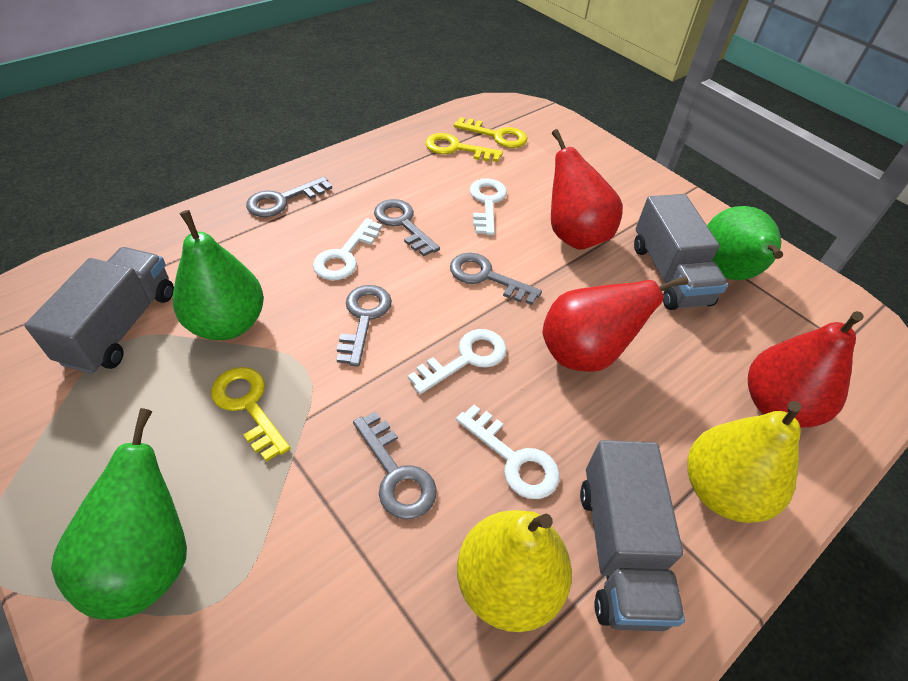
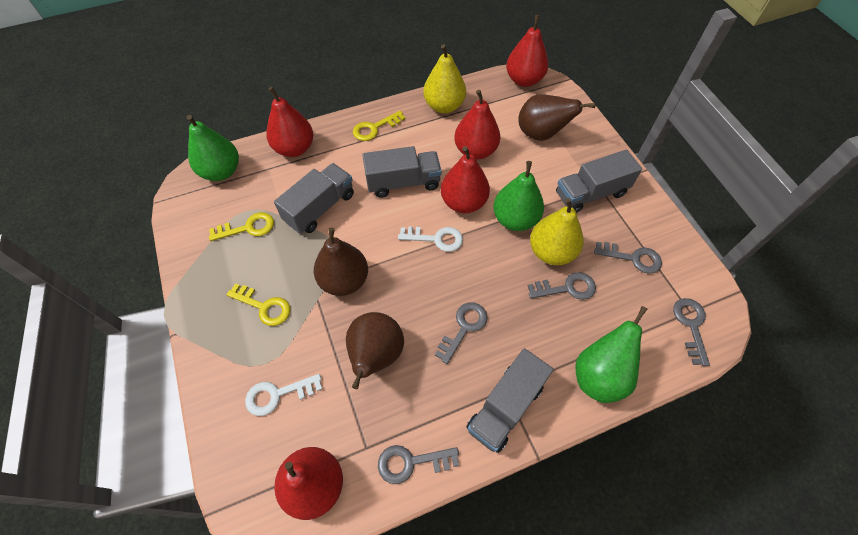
brown pear: 0 -> 3
grey truck: 3 -> 4
red pear: 3 -> 5
white key: 4 -> 2

